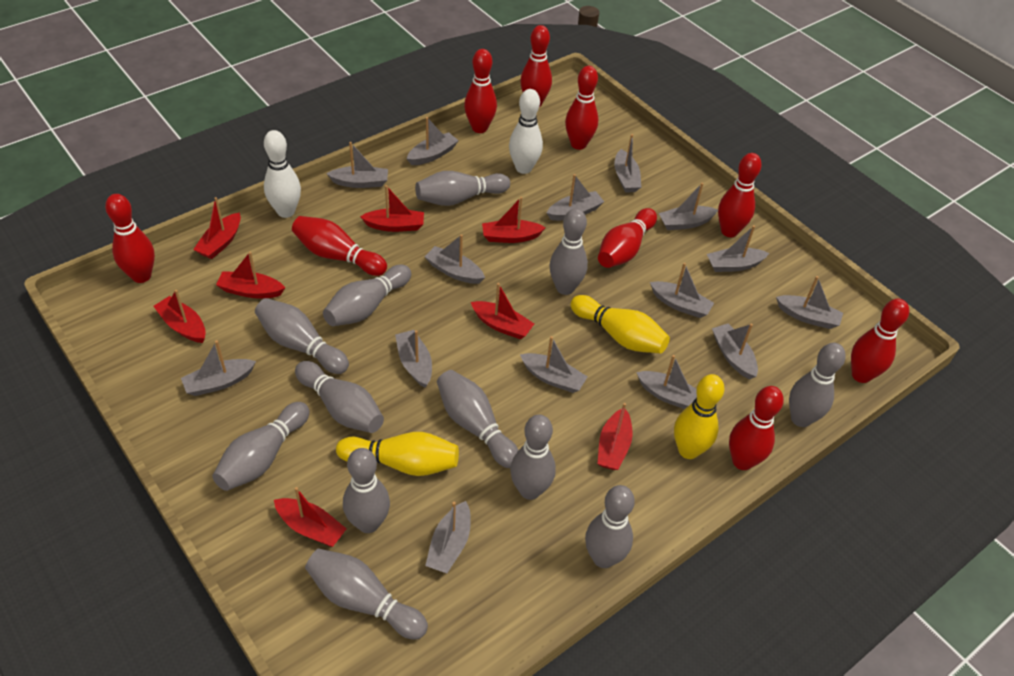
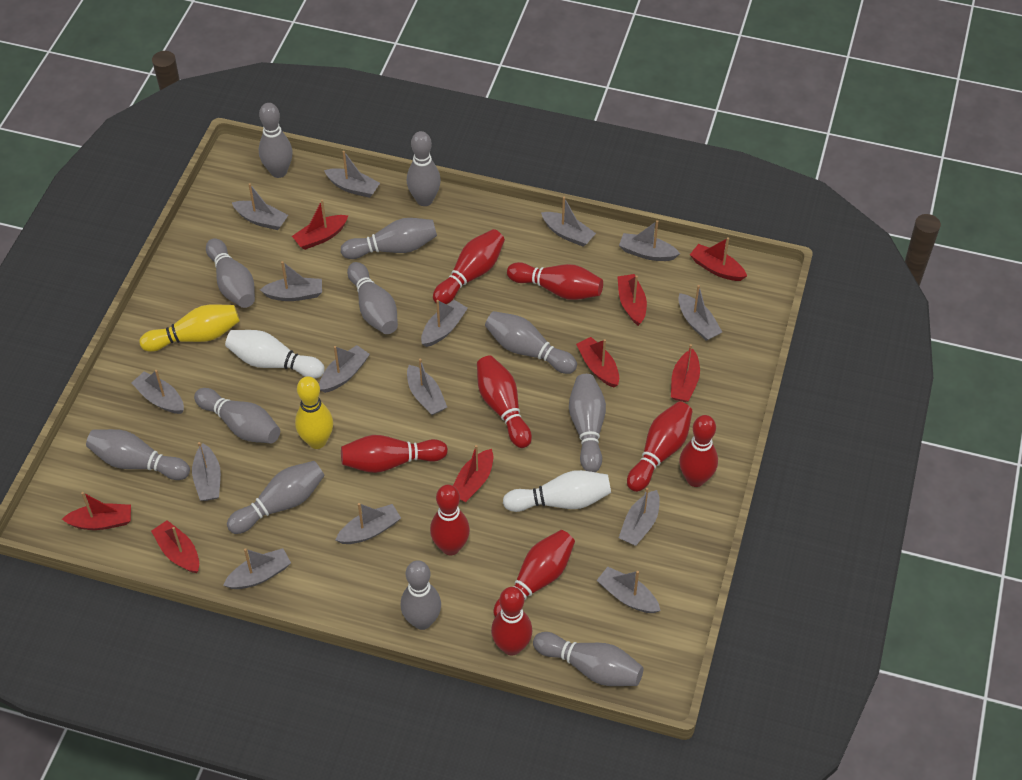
yellow bowling pin: 3 -> 2

